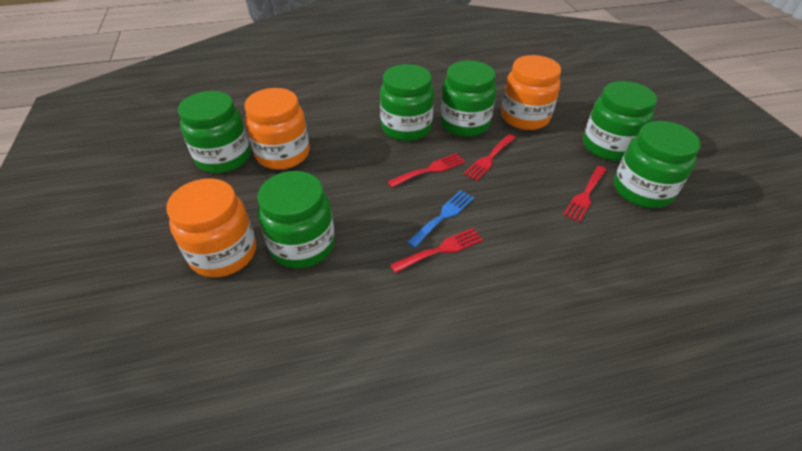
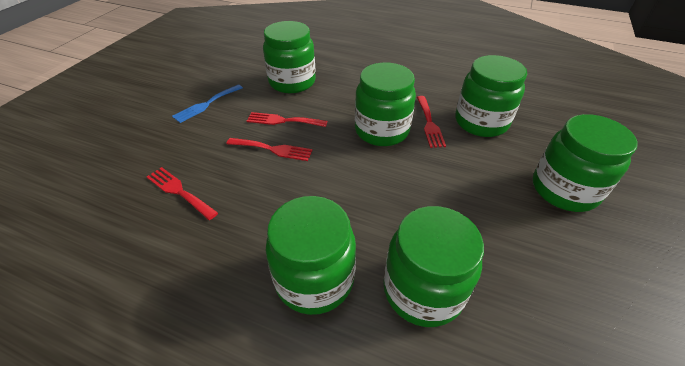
orange jar: 3 -> 0

